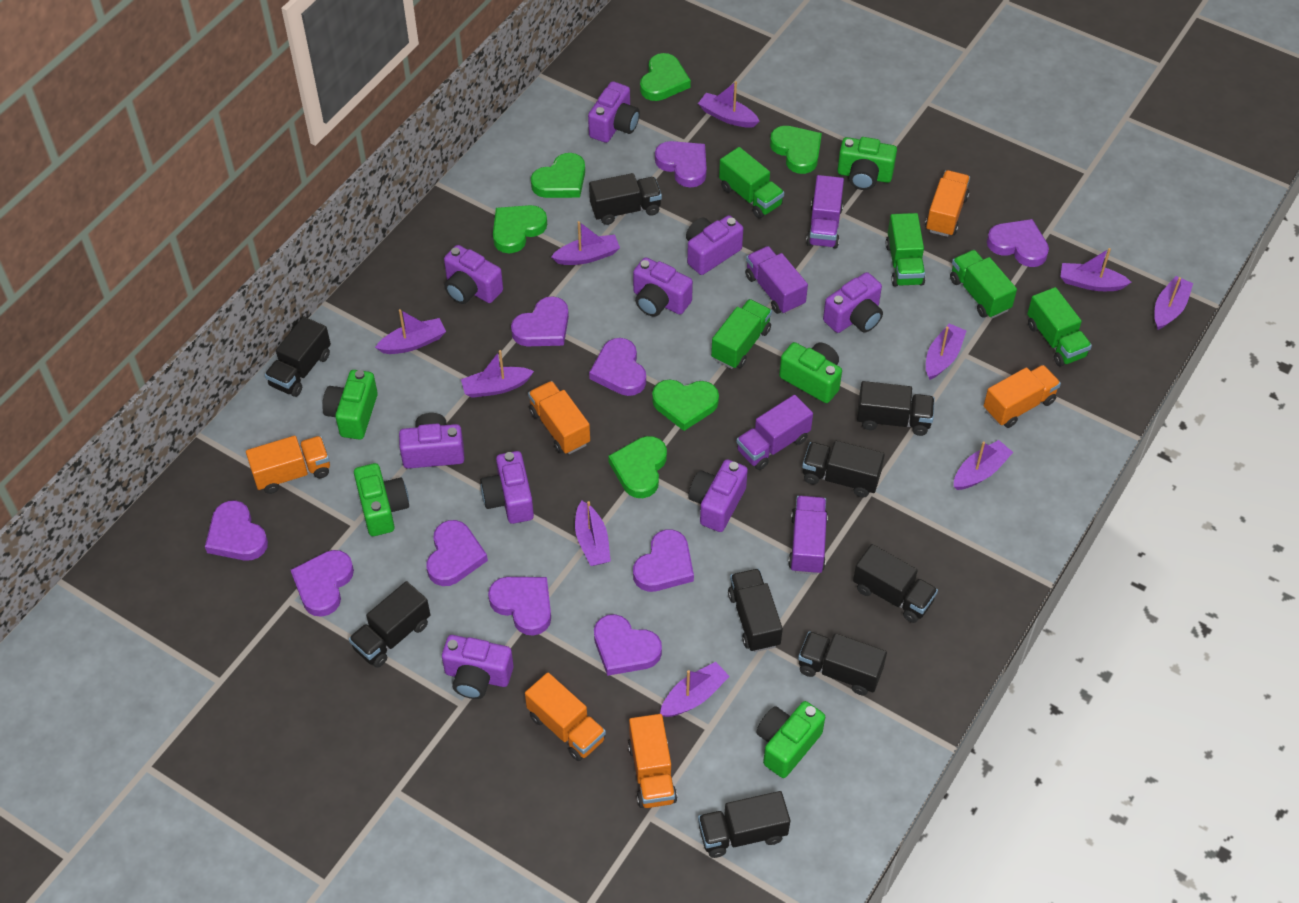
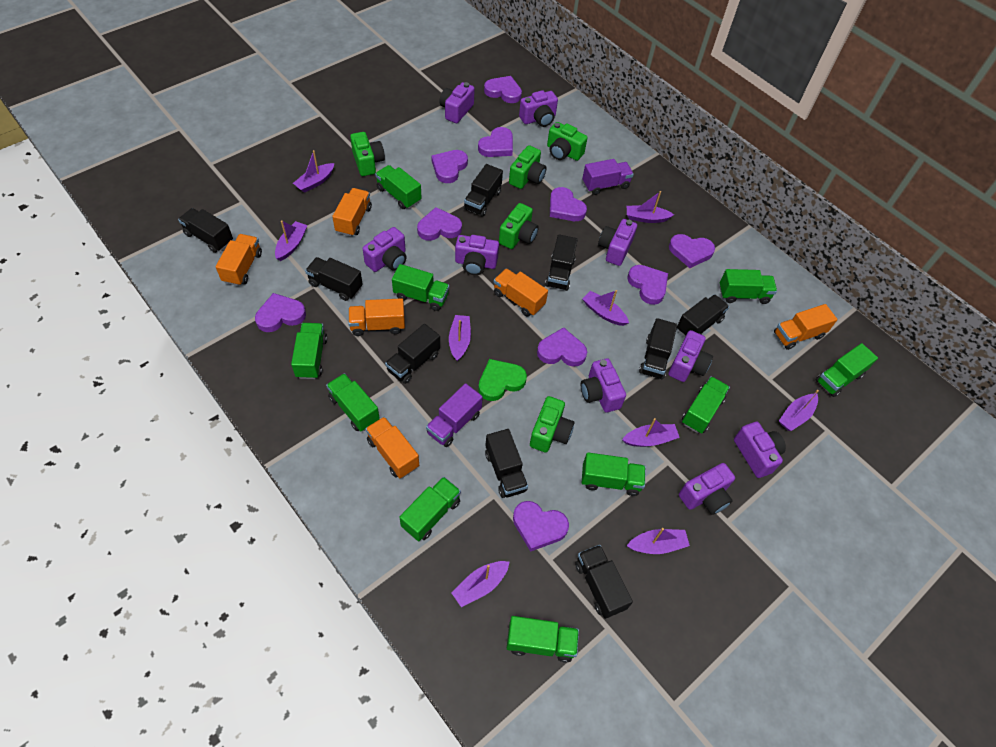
green heart: 6 -> 1
green truck: 5 -> 10
purple boat: 10 -> 9
purple truck: 4 -> 2

